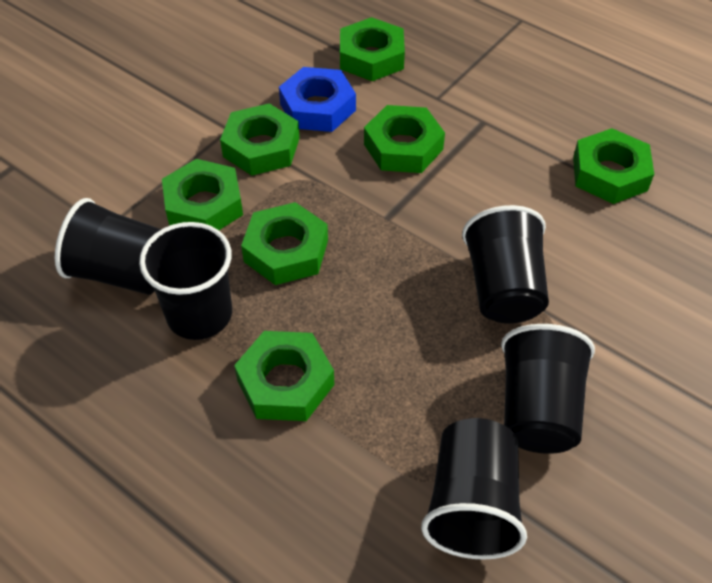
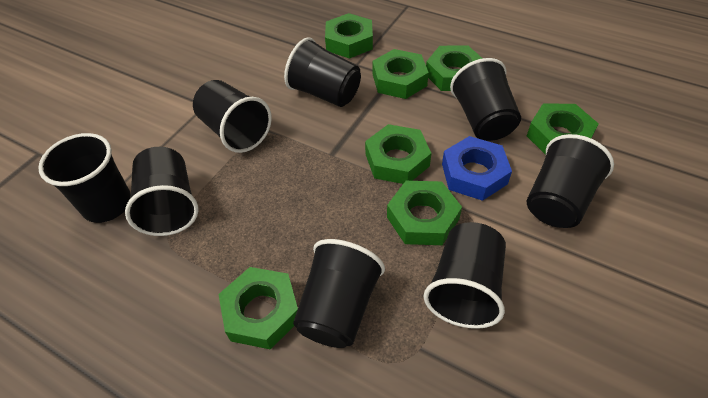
black cup: 5 -> 8

